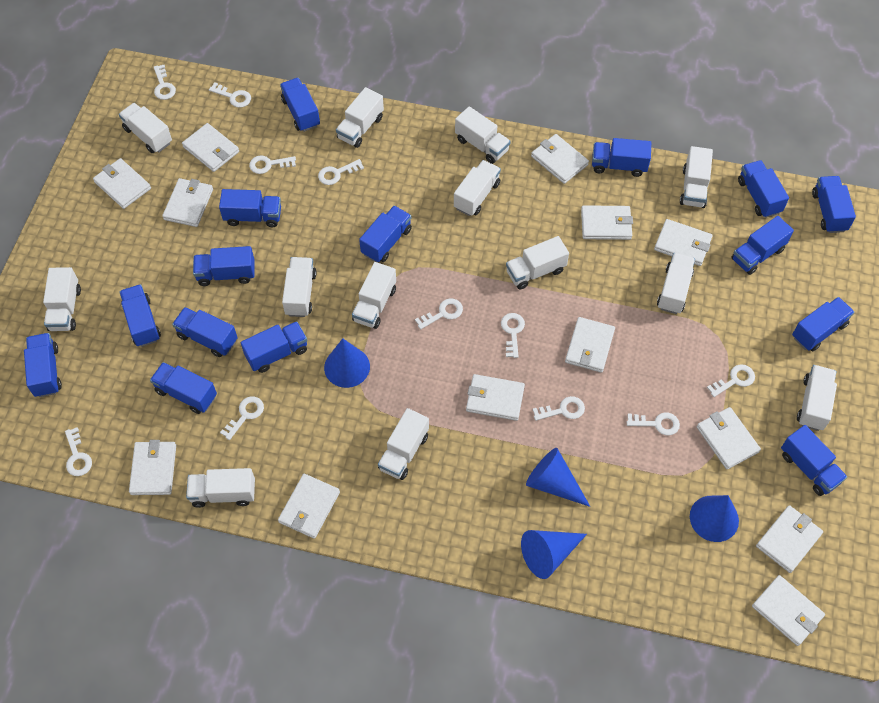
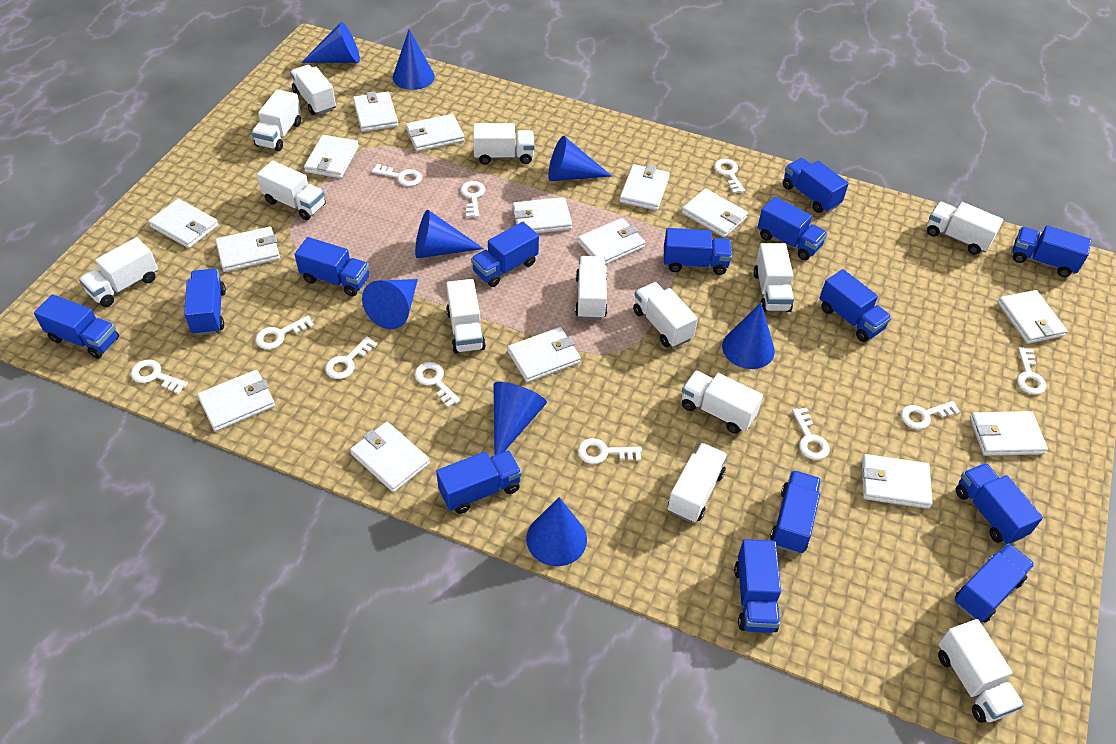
blue cone: 4 -> 8
blue truck: 15 -> 14
white wallet: 13 -> 15

